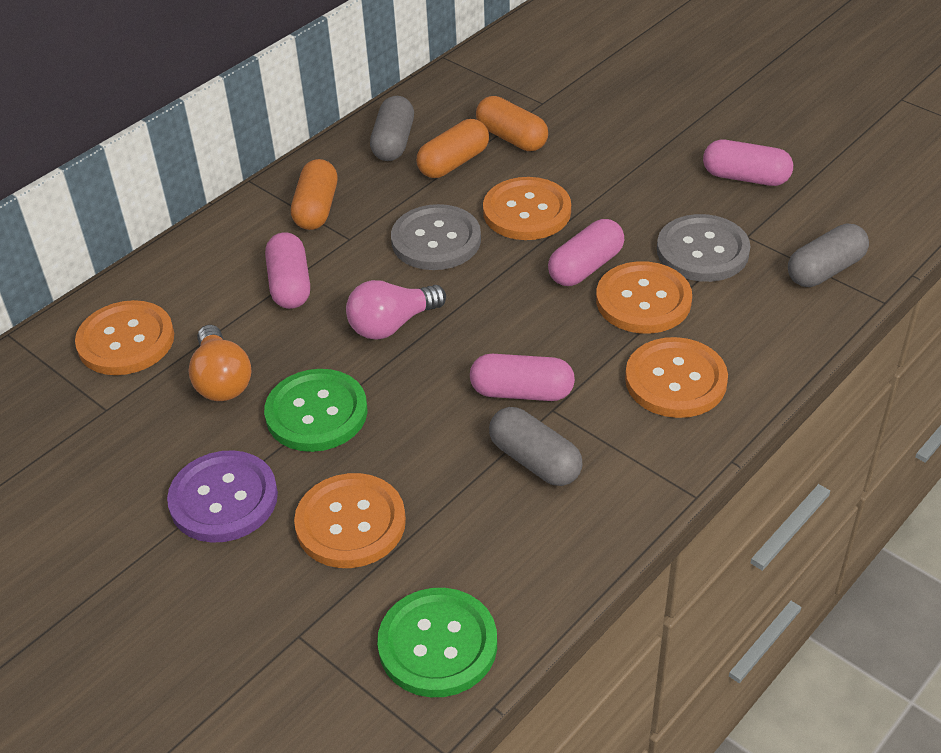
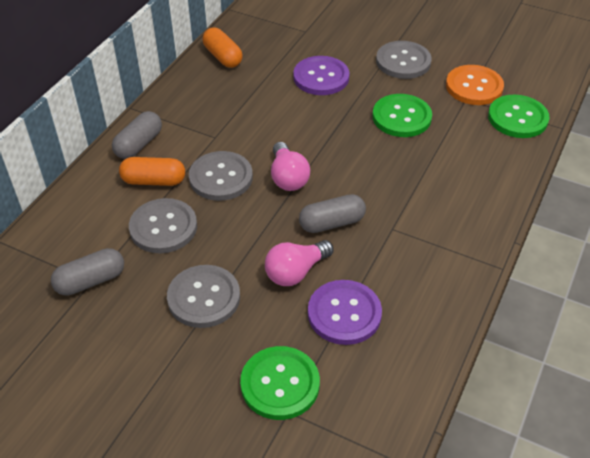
green button: 2 -> 3
grey button: 2 -> 4
orange button: 5 -> 1
orange capsule: 3 -> 2
orange light bulb: 1 -> 0
pink capsule: 4 -> 0
pink light bulb: 1 -> 2
purple button: 1 -> 2

